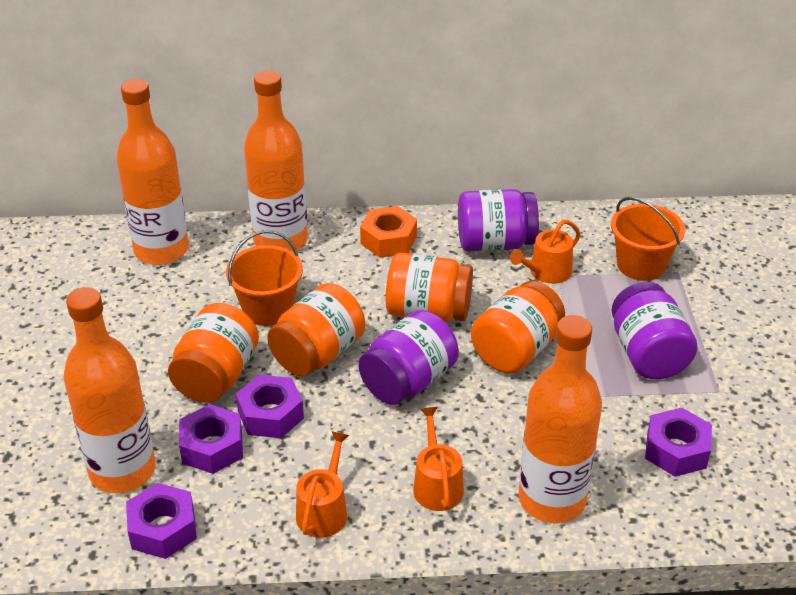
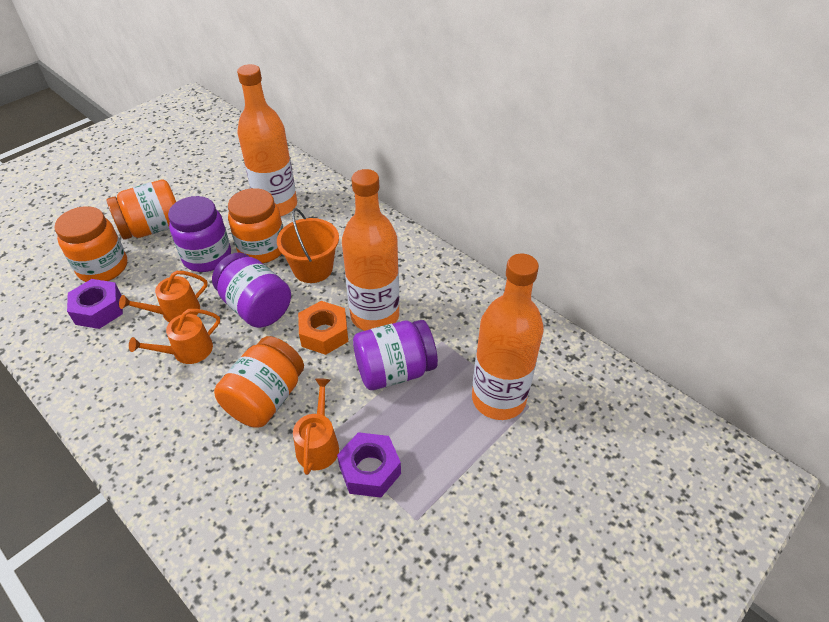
orange bottle: 4 -> 3
orange bucket: 2 -> 1
purple nut: 4 -> 2

